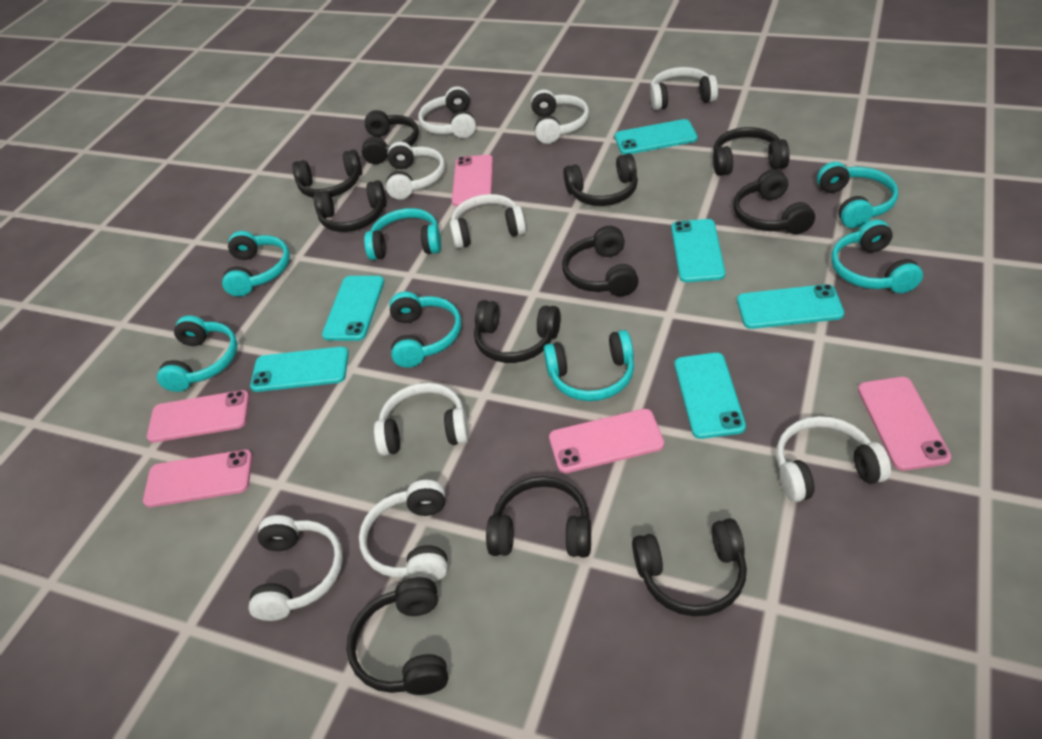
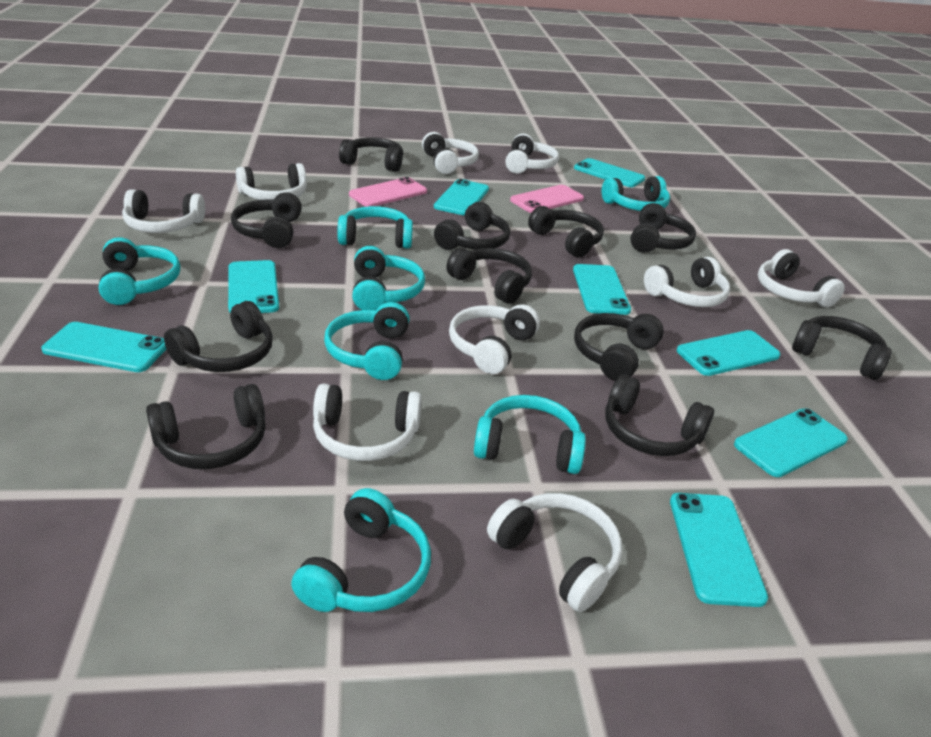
pink phone: 5 -> 2
turquoise phone: 6 -> 8

